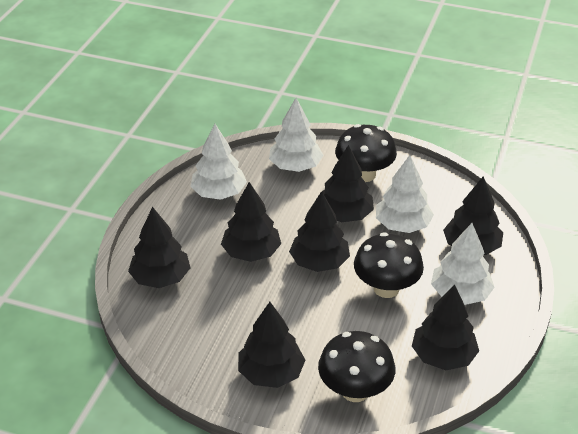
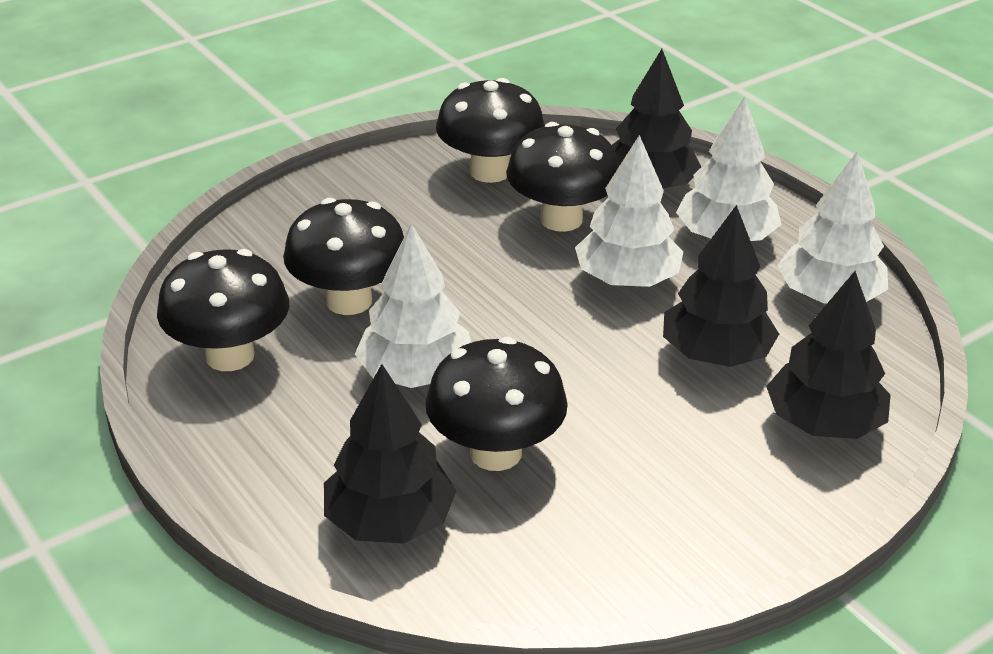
black mushroom: 3 -> 5
black tree: 7 -> 4

